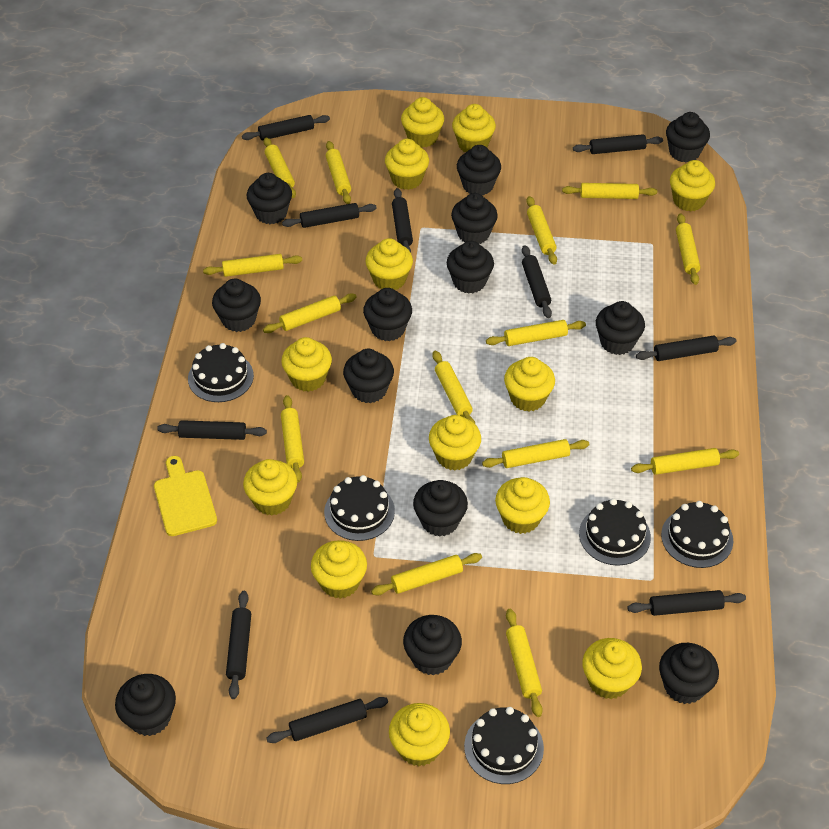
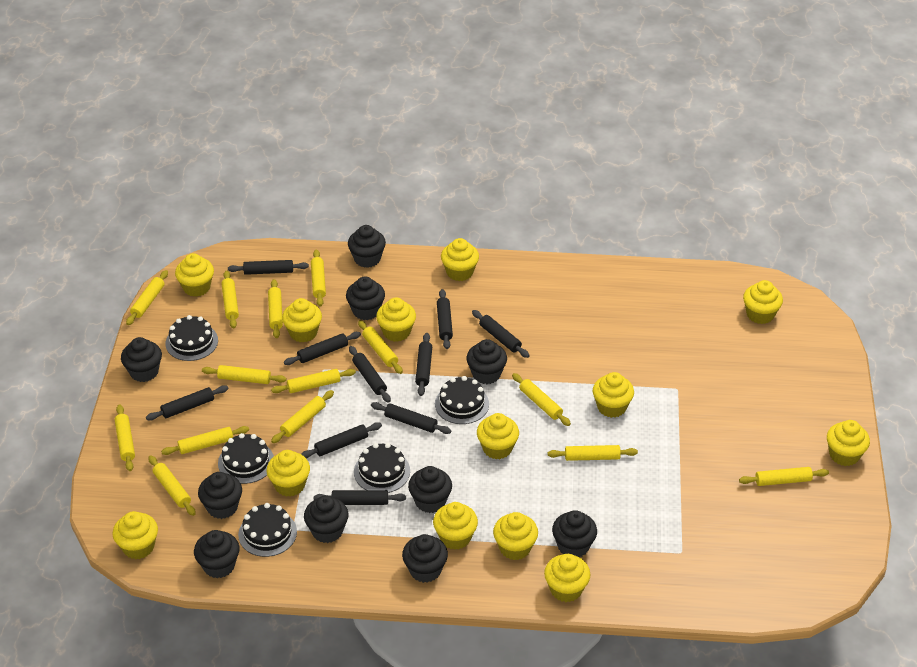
black cupcake: 13 -> 10
yellow cutting board: 1 -> 0

